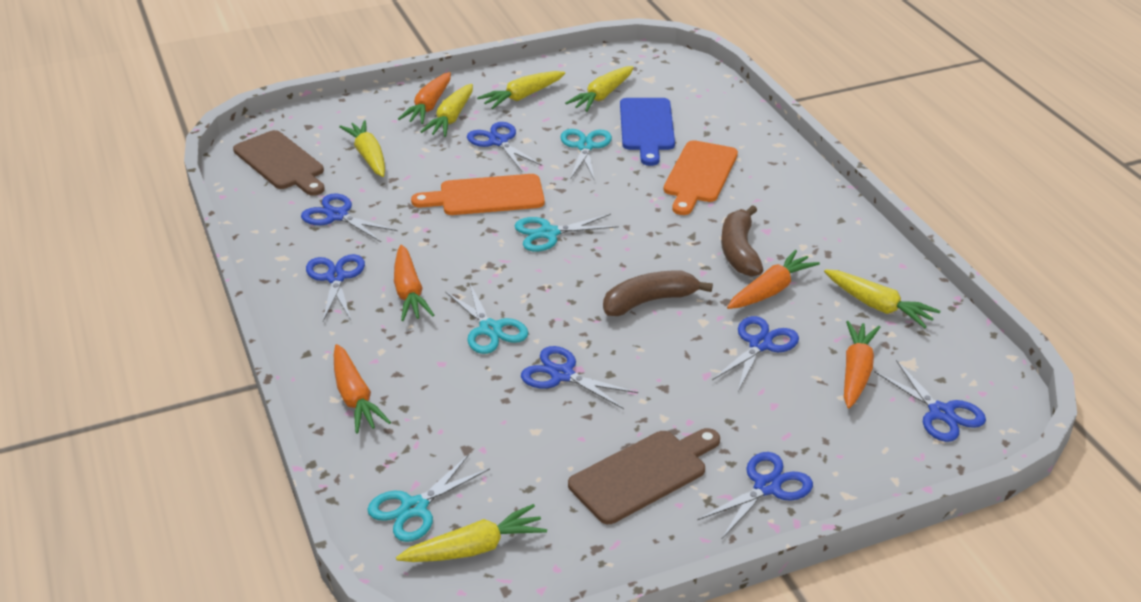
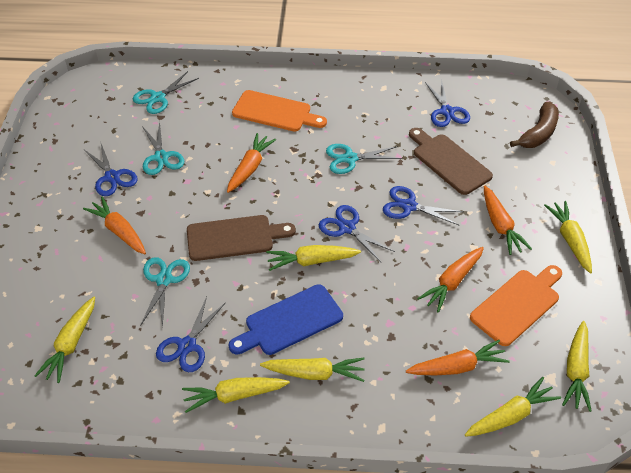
blue scissors: 7 -> 5
brown banana: 2 -> 1
yellow carrot: 6 -> 7

